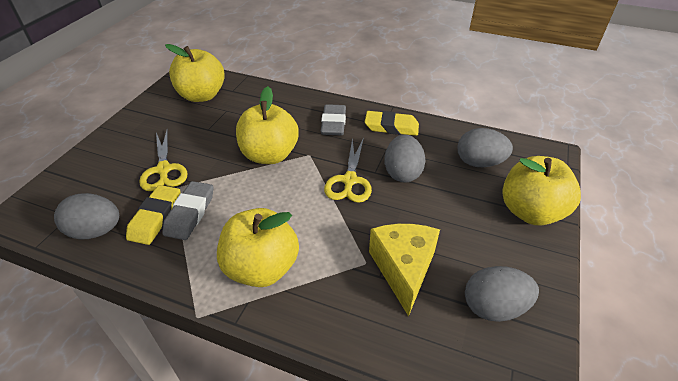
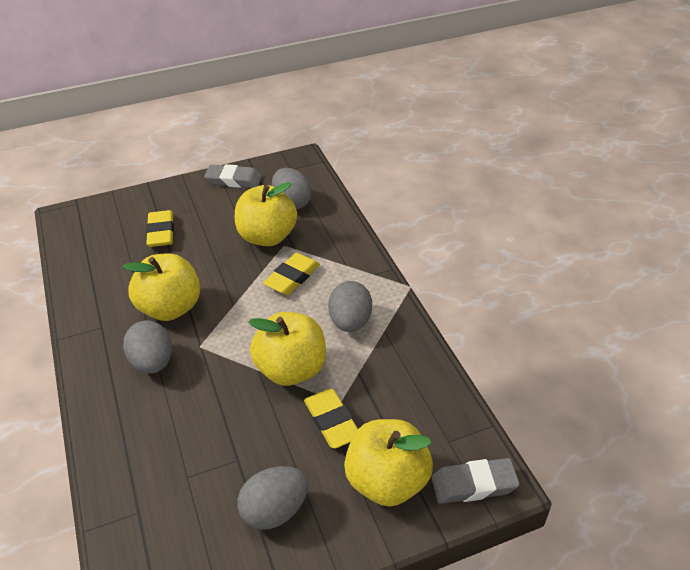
yellow cheese: 1 -> 0
yellow eraser: 2 -> 3
yellow scissors: 2 -> 0

